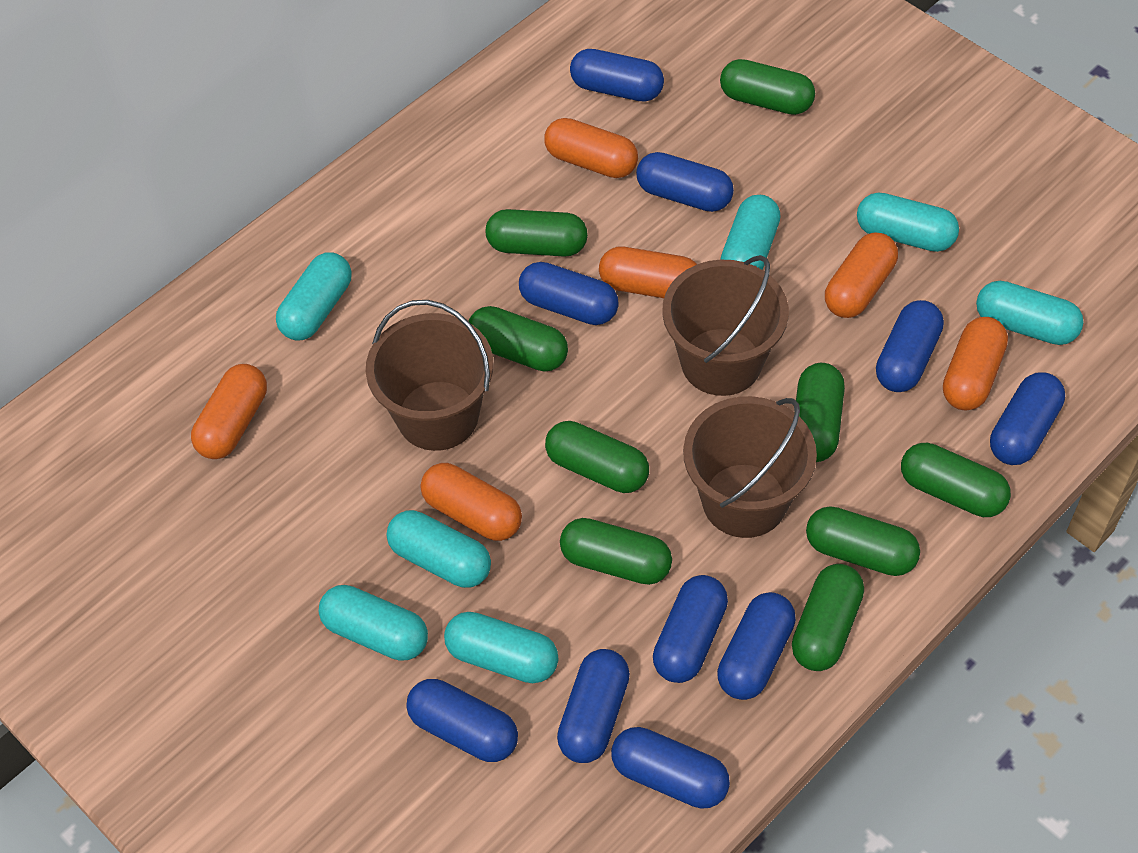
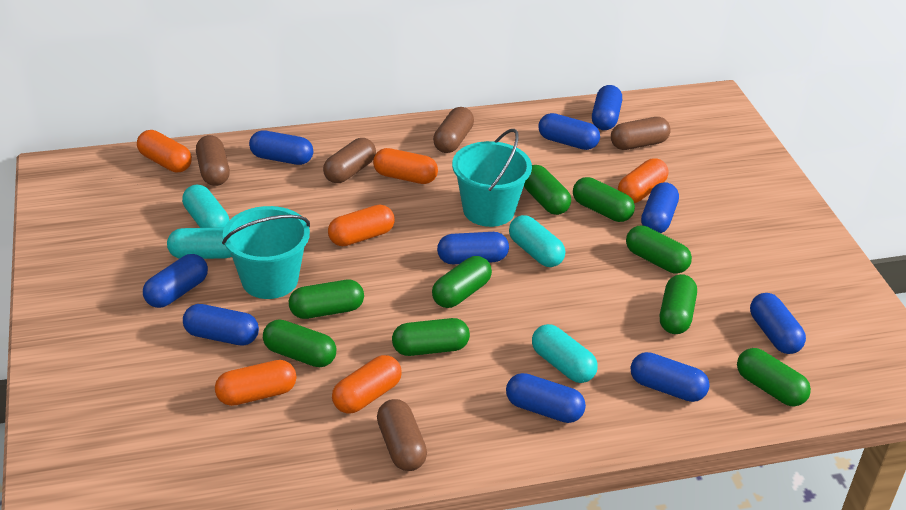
brown bucket: 3 -> 0
brown capsule: 0 -> 5
turquoise bucket: 0 -> 2
turquoise capsule: 7 -> 4

